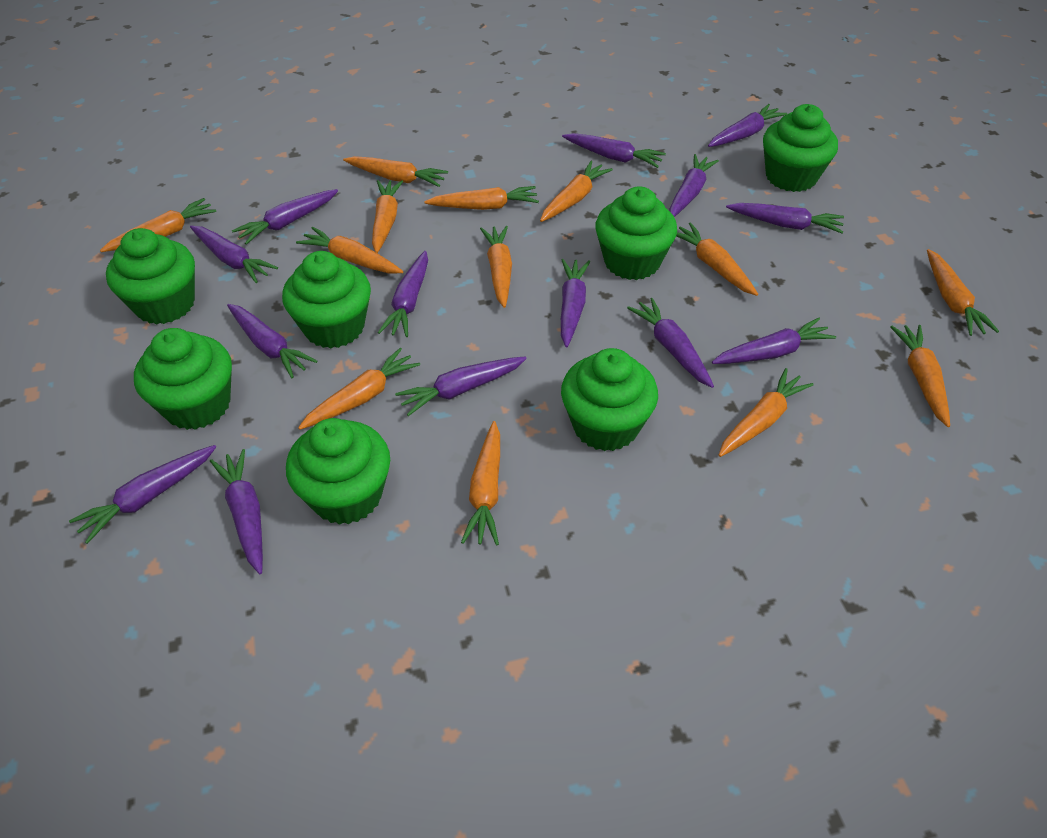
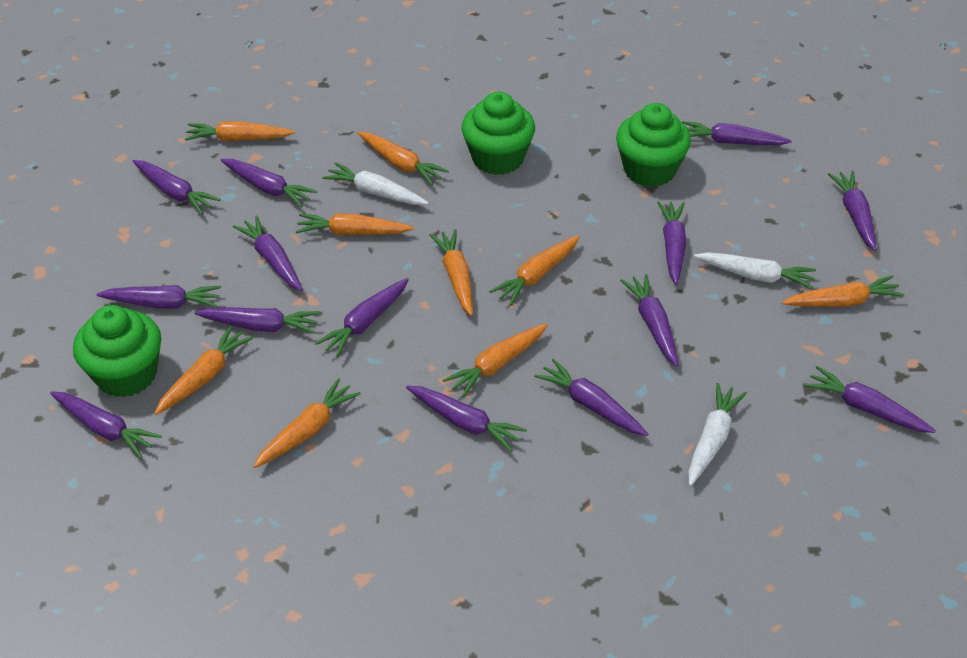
green cupcake: 7 -> 3
orange carrot: 13 -> 9
white carrot: 0 -> 3

